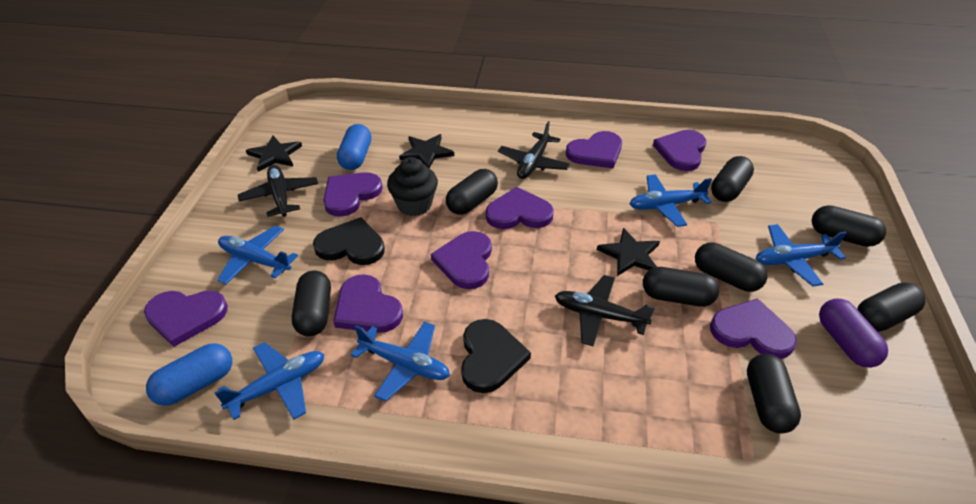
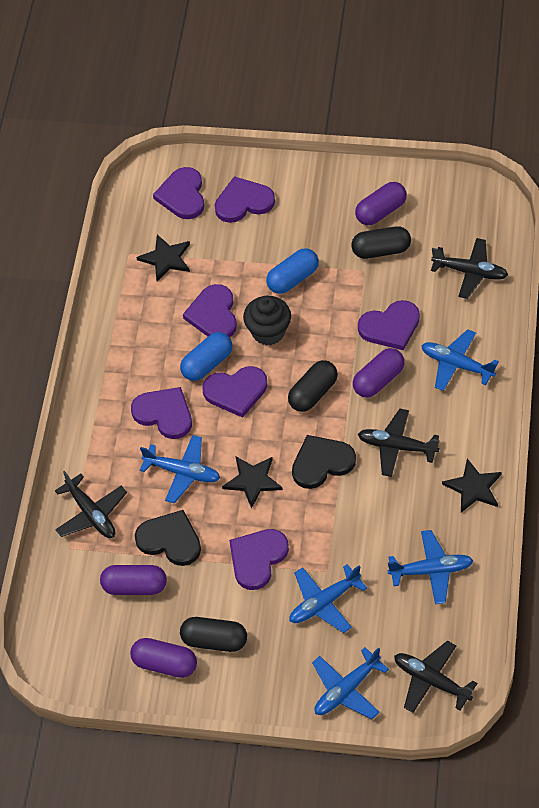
black capsule: 8 -> 3
black plane: 3 -> 4
purple capsule: 1 -> 4
purple heart: 8 -> 7

